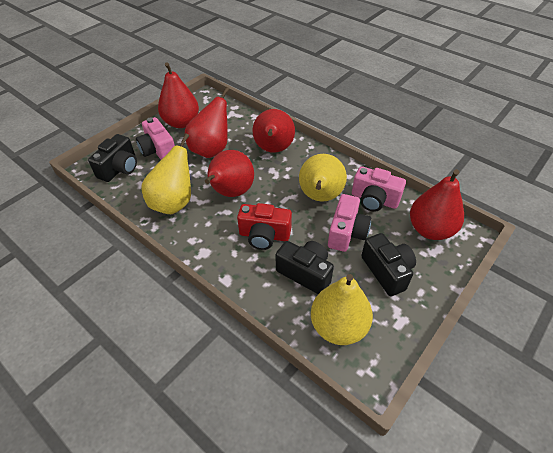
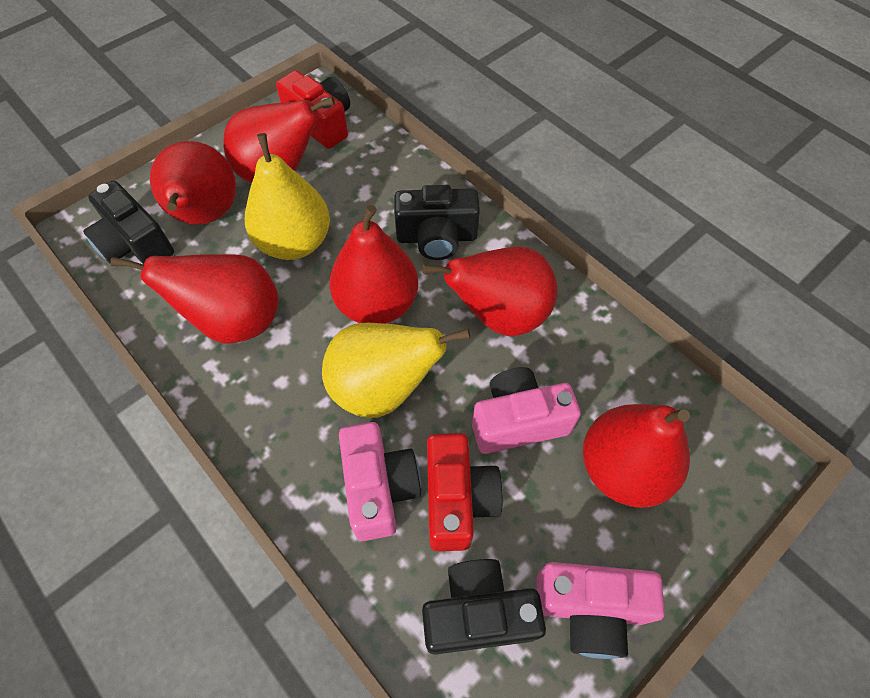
red camera: 1 -> 2
red pear: 5 -> 6
yellow pear: 3 -> 2

